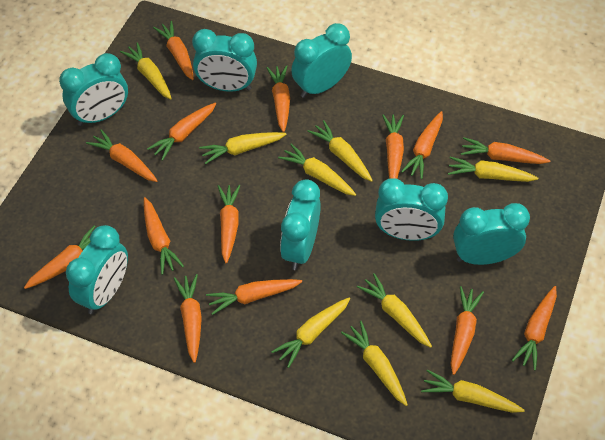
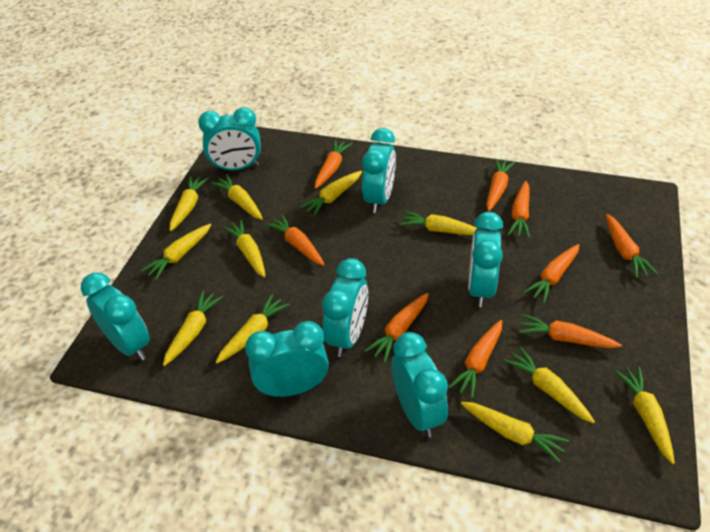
orange carrot: 14 -> 9
yellow carrot: 9 -> 11

